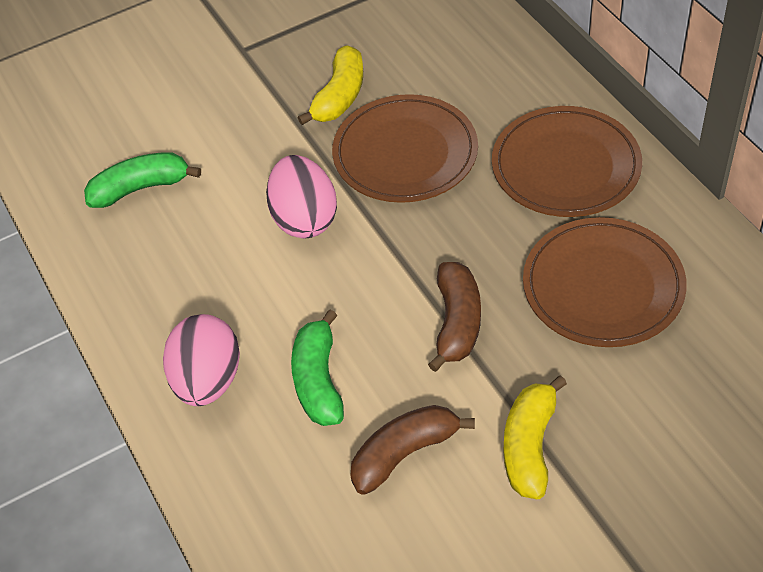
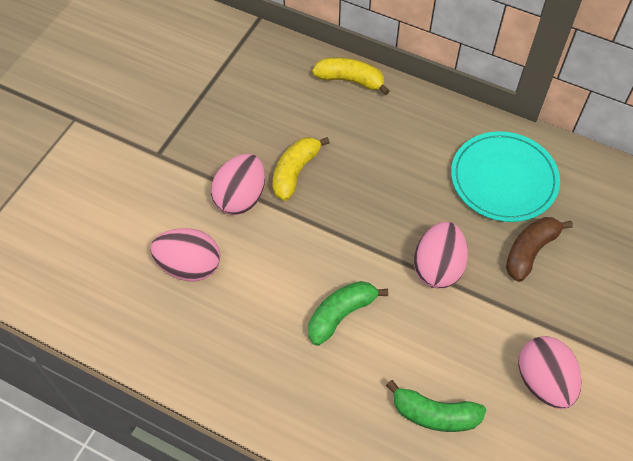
brown banana: 2 -> 1
brown plate: 3 -> 0
pink egg: 2 -> 4
turquoise plate: 0 -> 1

